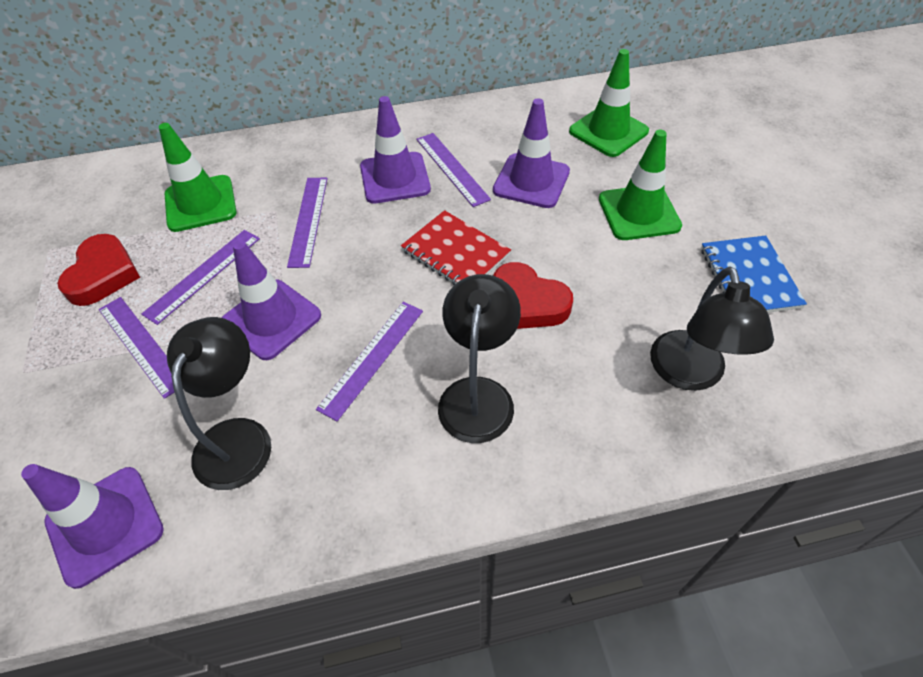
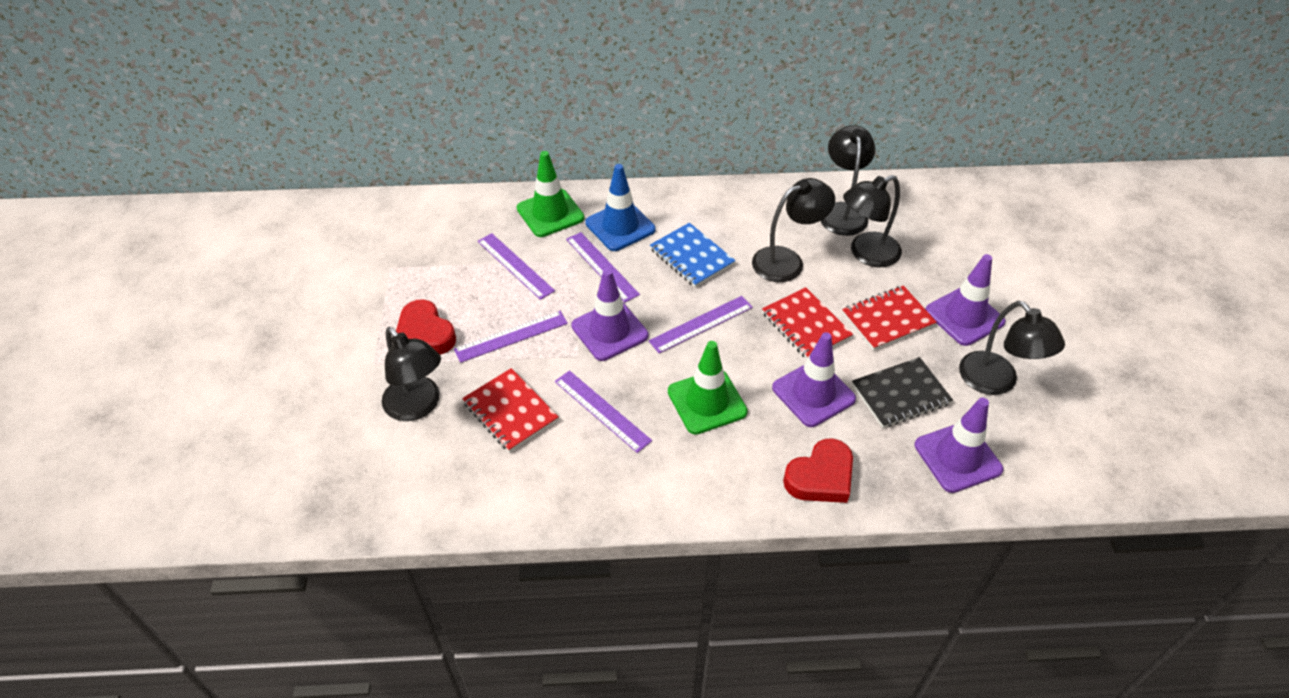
black lamp: 3 -> 5
black notebook: 0 -> 1
blue traffic cone: 0 -> 1
green traffic cone: 3 -> 2
red notebook: 1 -> 3

